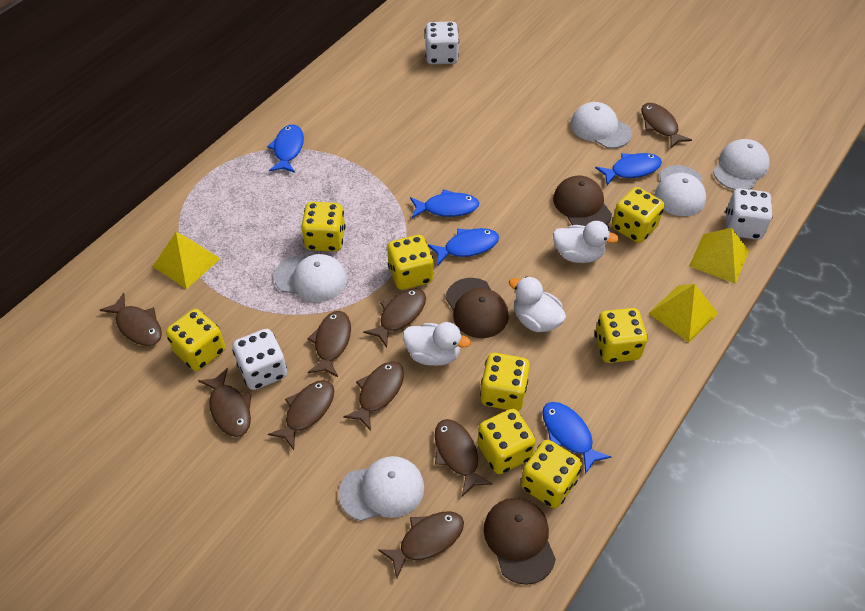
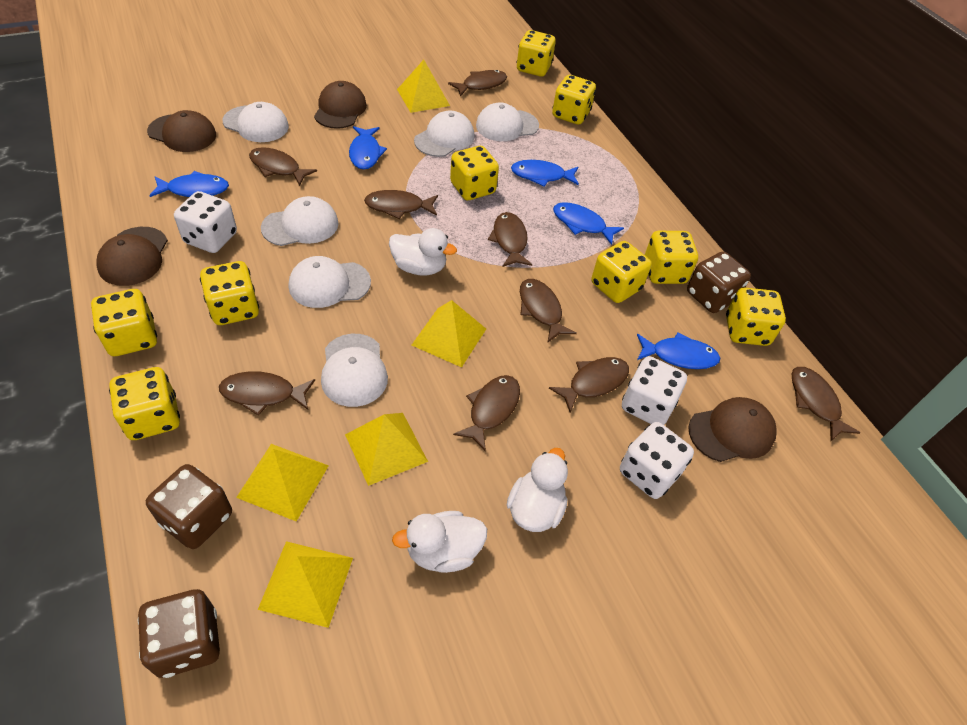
brown cap: 3 -> 4
brown dice: 0 -> 3
white cap: 5 -> 6
yellow dice: 8 -> 9
yellow pyramid: 3 -> 5

